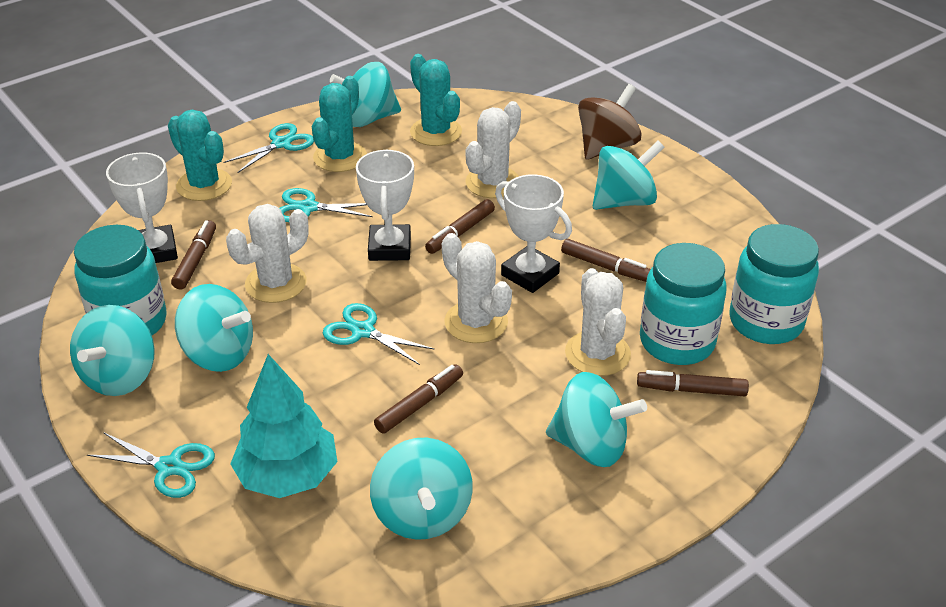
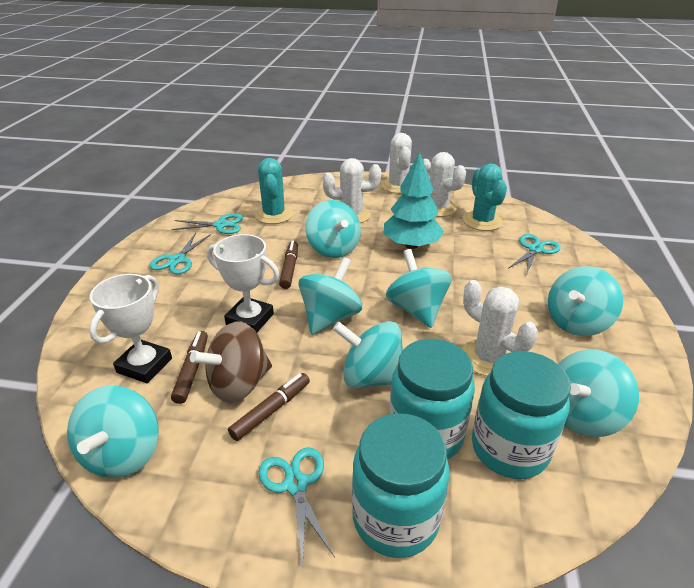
brown marker: 5 -> 3
turquoise cactus: 3 -> 2
turquoise spinning top: 6 -> 7
white trophy: 3 -> 2

